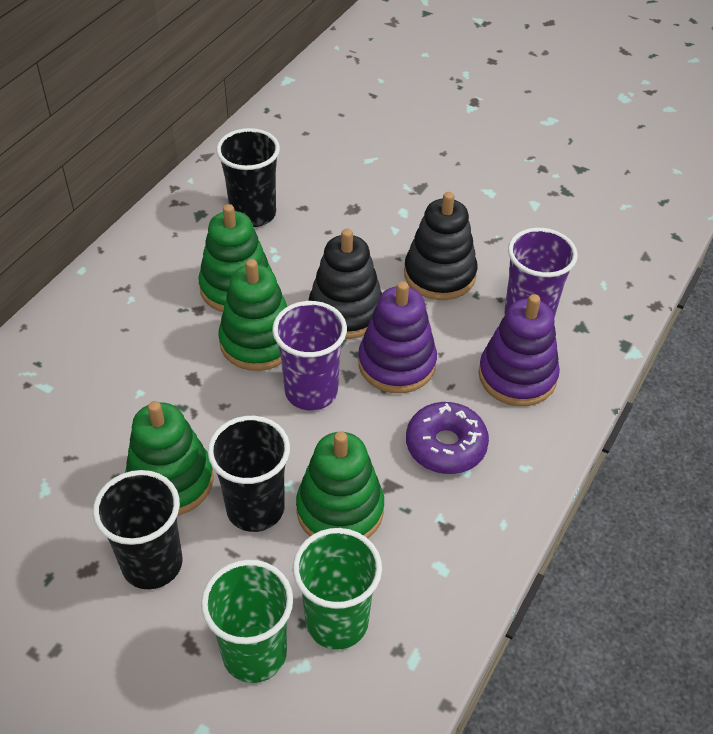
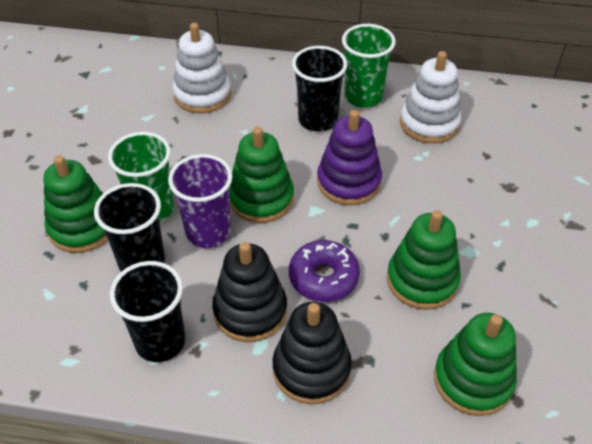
purple cup: 2 -> 1
purple stacking toy: 2 -> 1
white stacking toy: 0 -> 2

